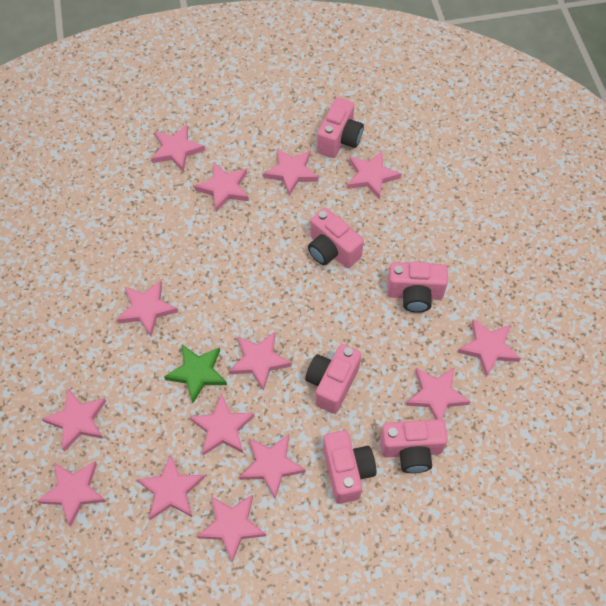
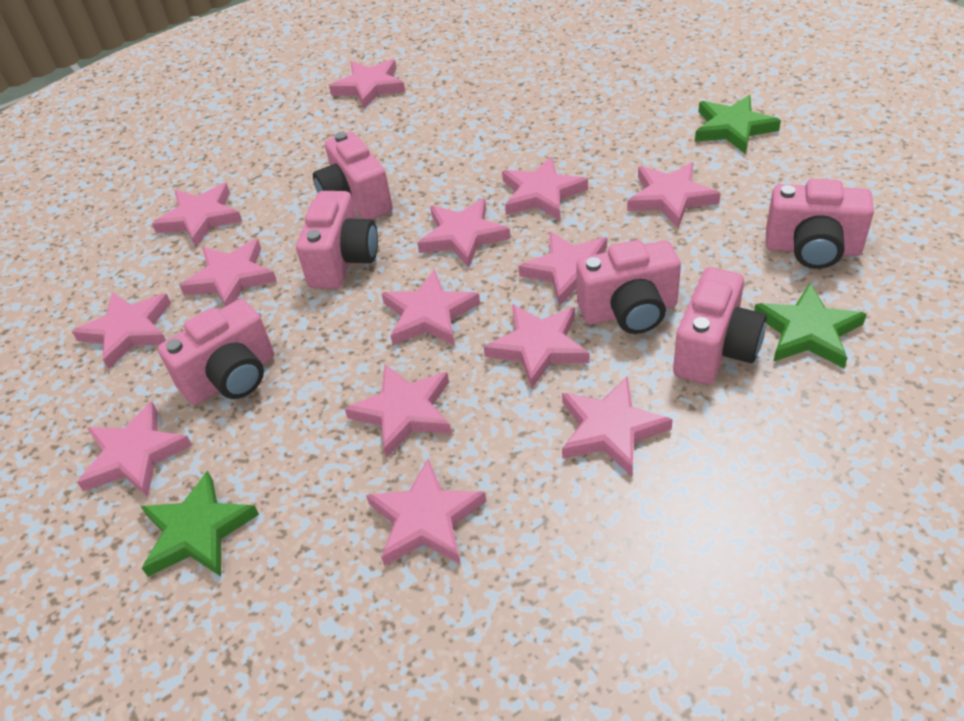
green star: 1 -> 3

